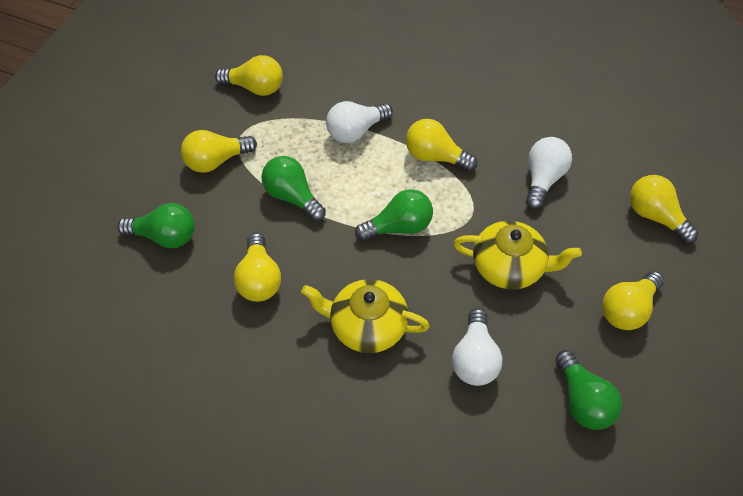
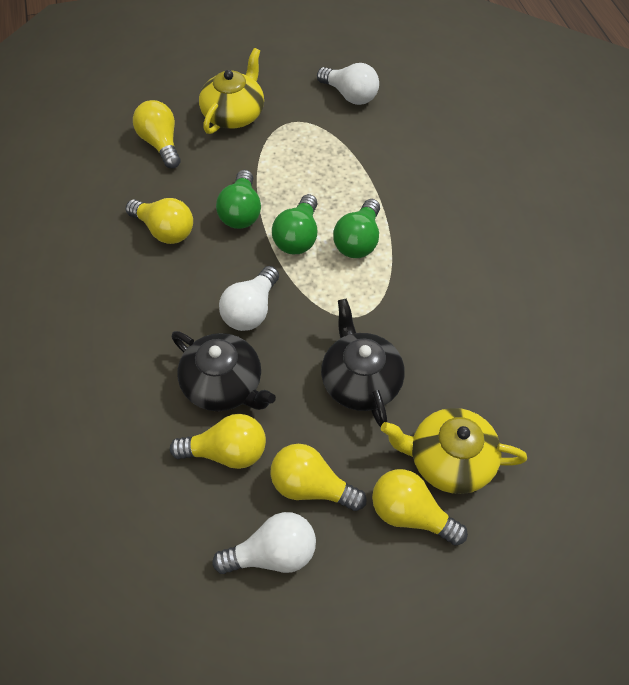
black teapot: 0 -> 2
green light bulb: 4 -> 3
yellow light bulb: 6 -> 5

